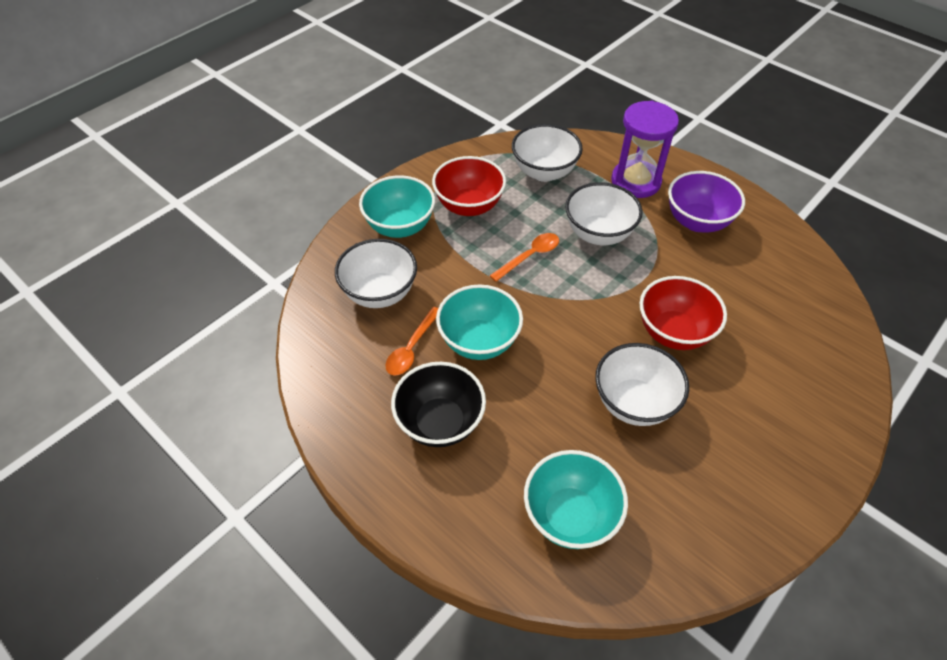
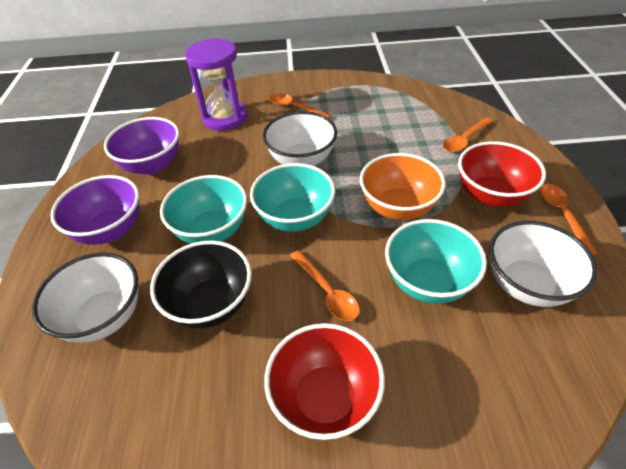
orange bowl: 0 -> 1
orange spoon: 2 -> 4
purple bowl: 1 -> 2
white bowl: 4 -> 3

